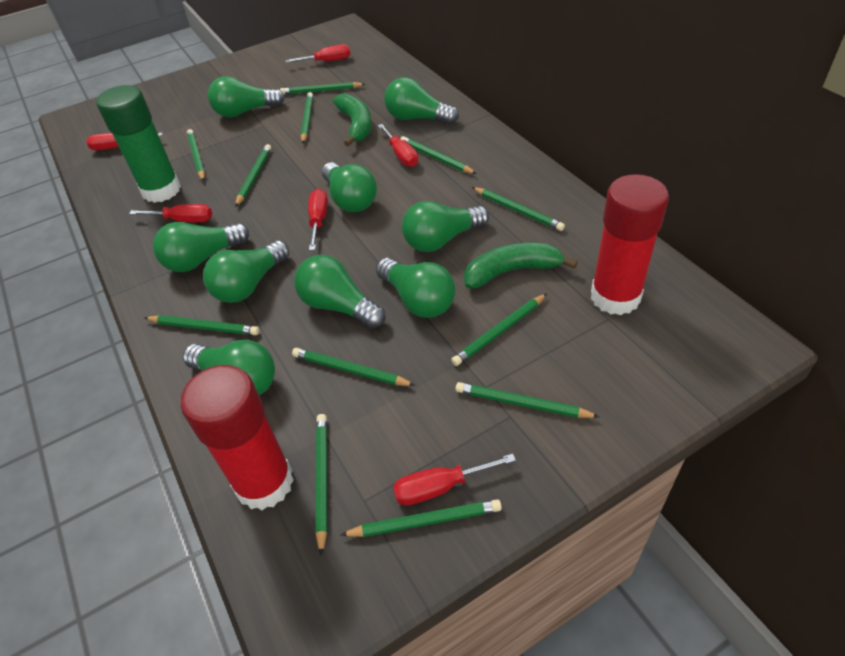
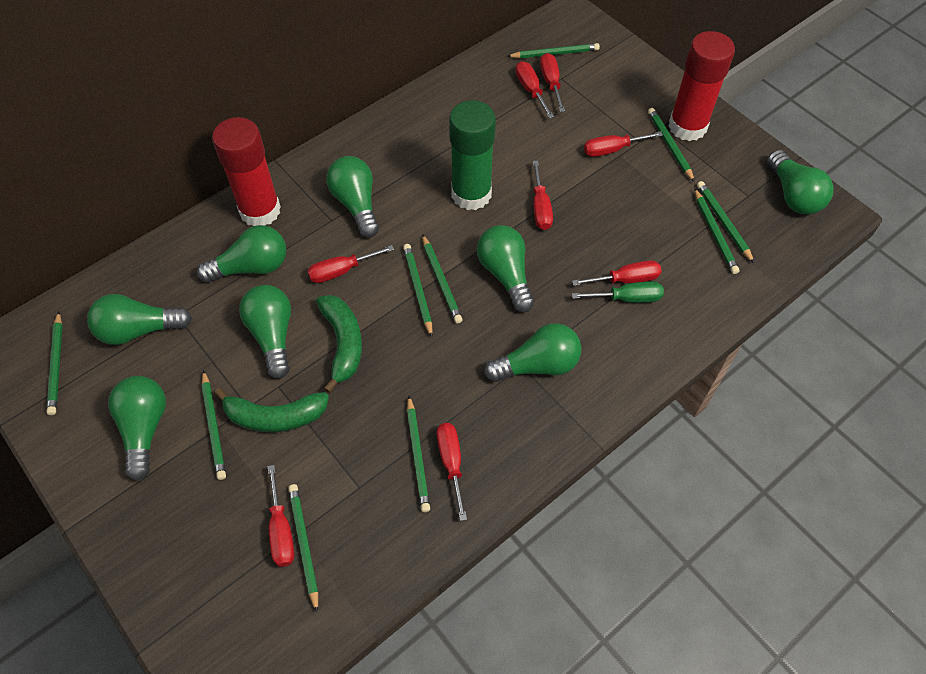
green light bulb: 9 -> 8
green pencil: 12 -> 10
green screwdriver: 0 -> 1
red screwdriver: 6 -> 8

